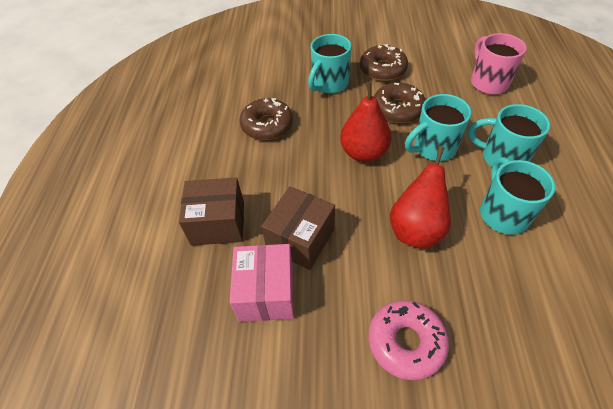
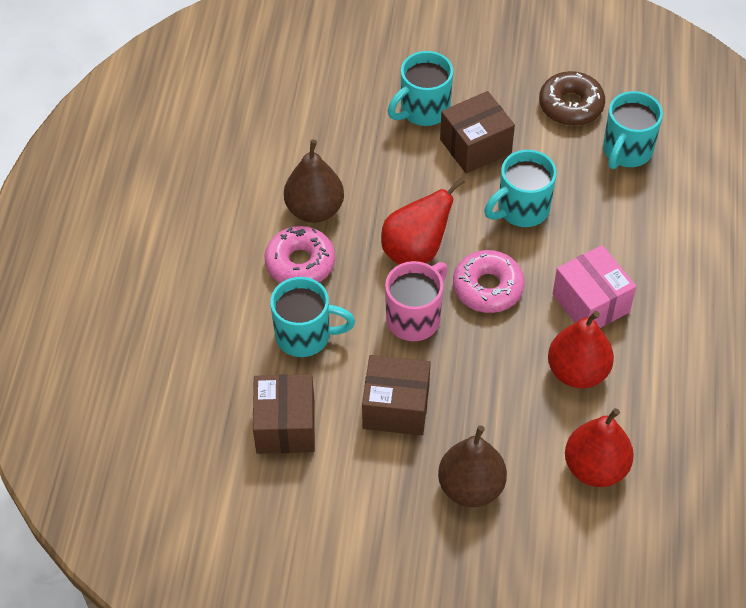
brown box: 2 -> 3
brown donut: 3 -> 1
brown pear: 0 -> 2
pink donut: 1 -> 2
red pear: 2 -> 3

